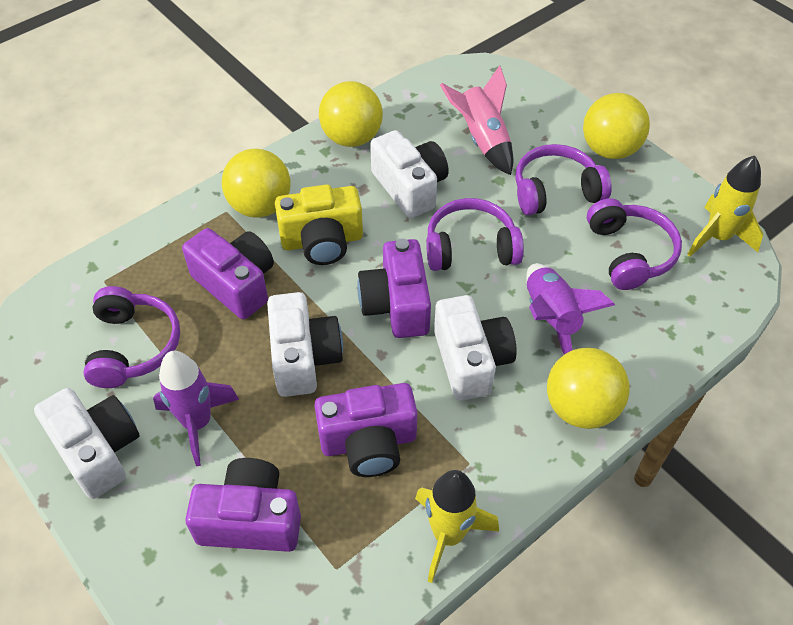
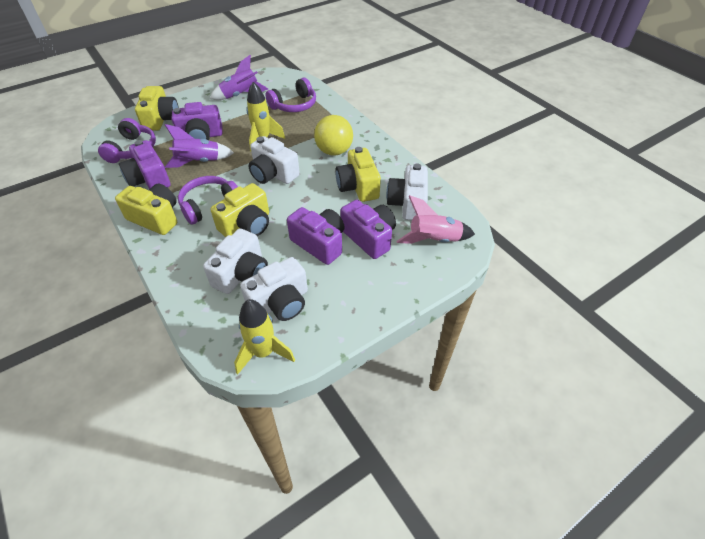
purple headphones: 4 -> 3
yellow ball: 4 -> 1
yellow camera: 1 -> 4

